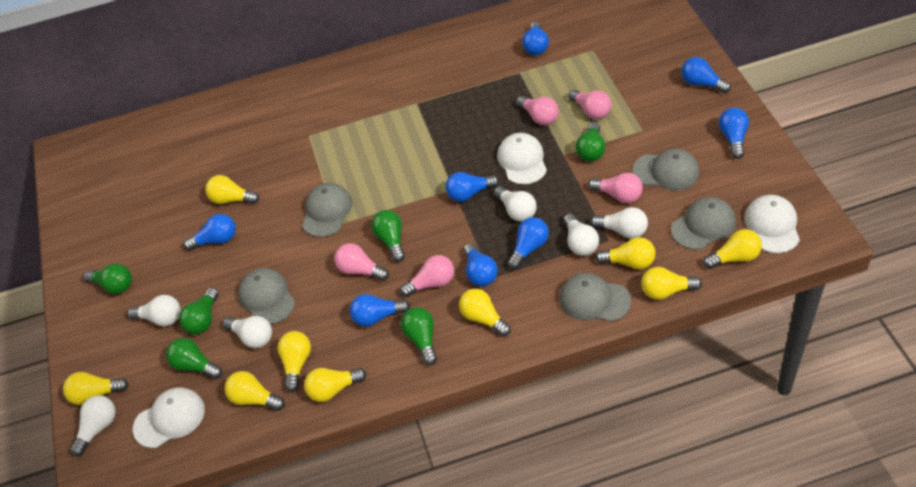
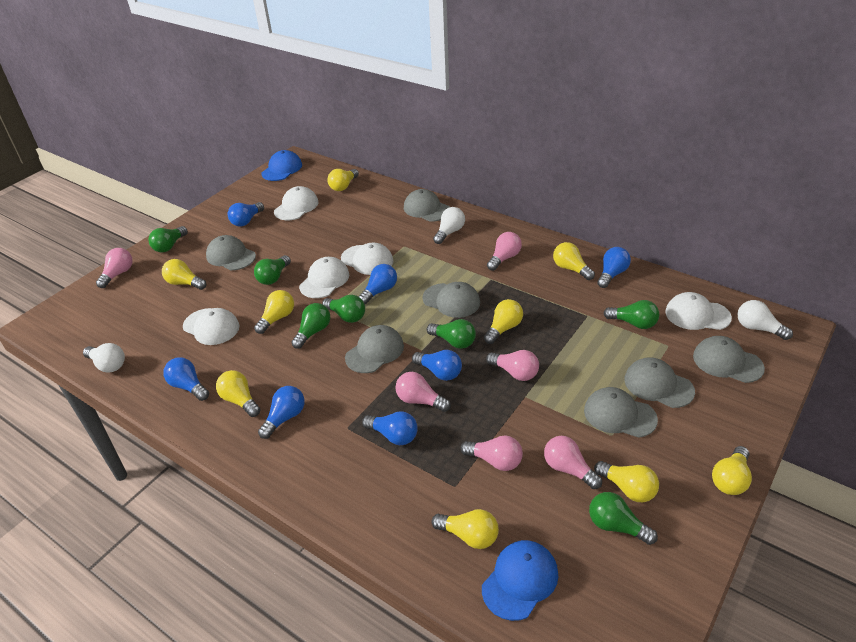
blue cap: 0 -> 2
blue light bulb: 8 -> 7
green light bulb: 6 -> 7
grey cap: 5 -> 7
pink light bulb: 5 -> 6
white cap: 3 -> 5
white light bulb: 6 -> 3

